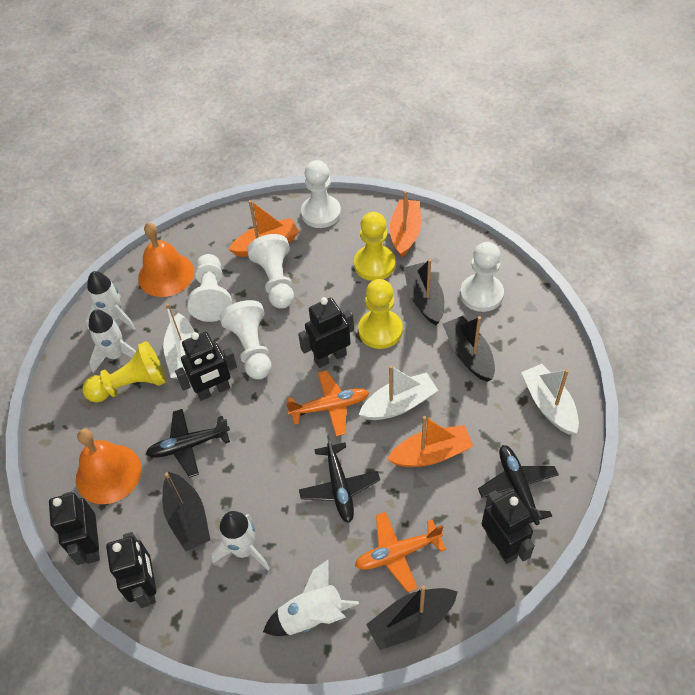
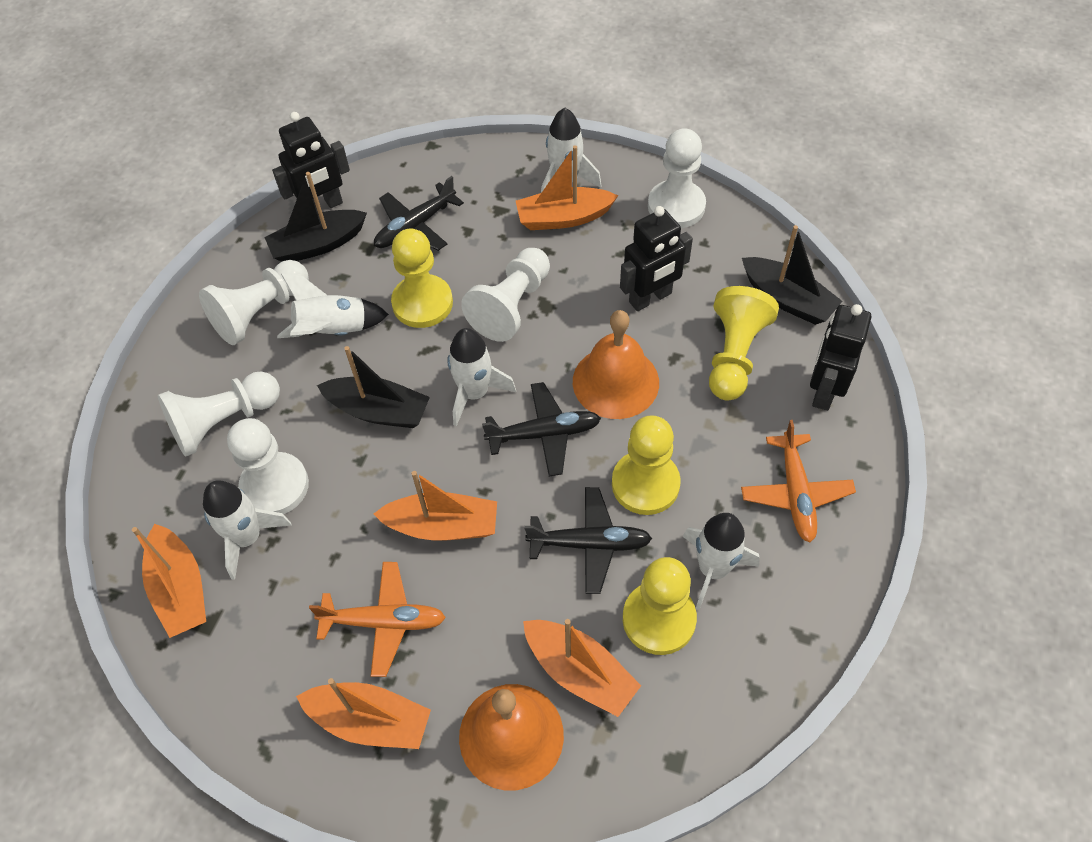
black boat: 4 -> 3
black robot: 5 -> 3
orange boat: 3 -> 5
white boat: 3 -> 0
white rocket: 4 -> 5
yellow pawn: 3 -> 4

